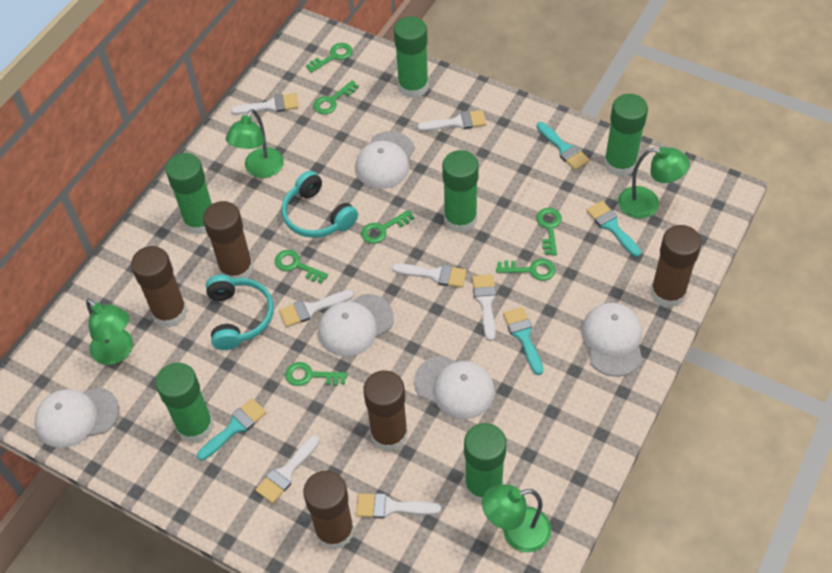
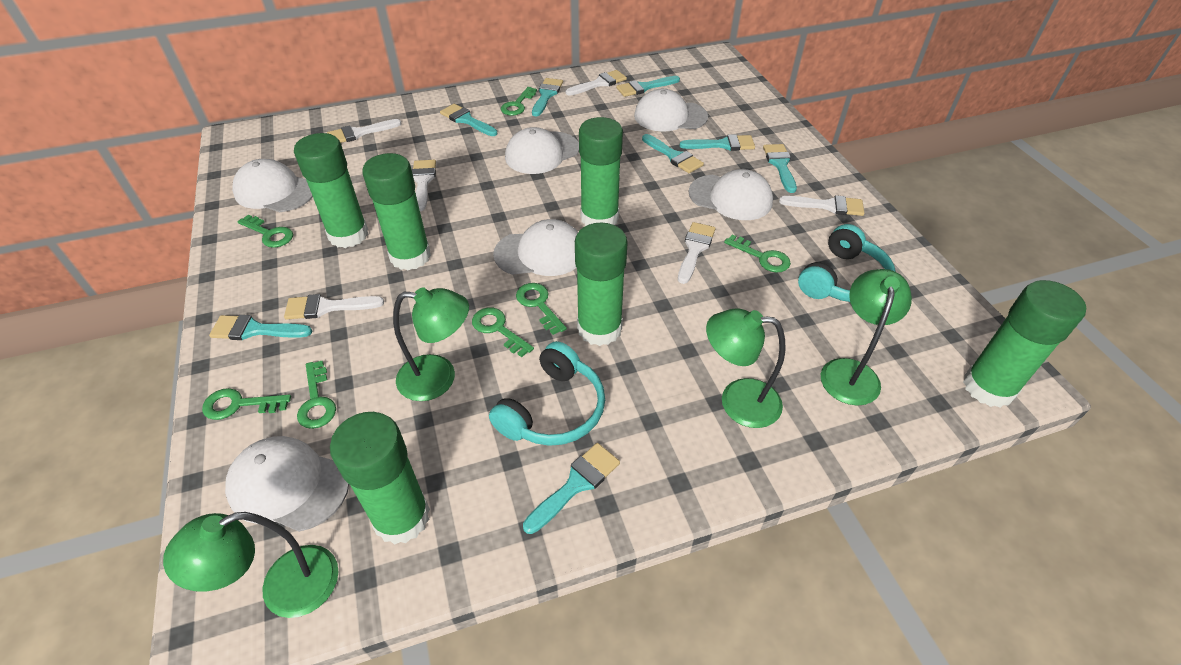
brown glue stick: 5 -> 0
turquoise brush: 4 -> 8
white brush: 7 -> 6
white cap: 5 -> 6

